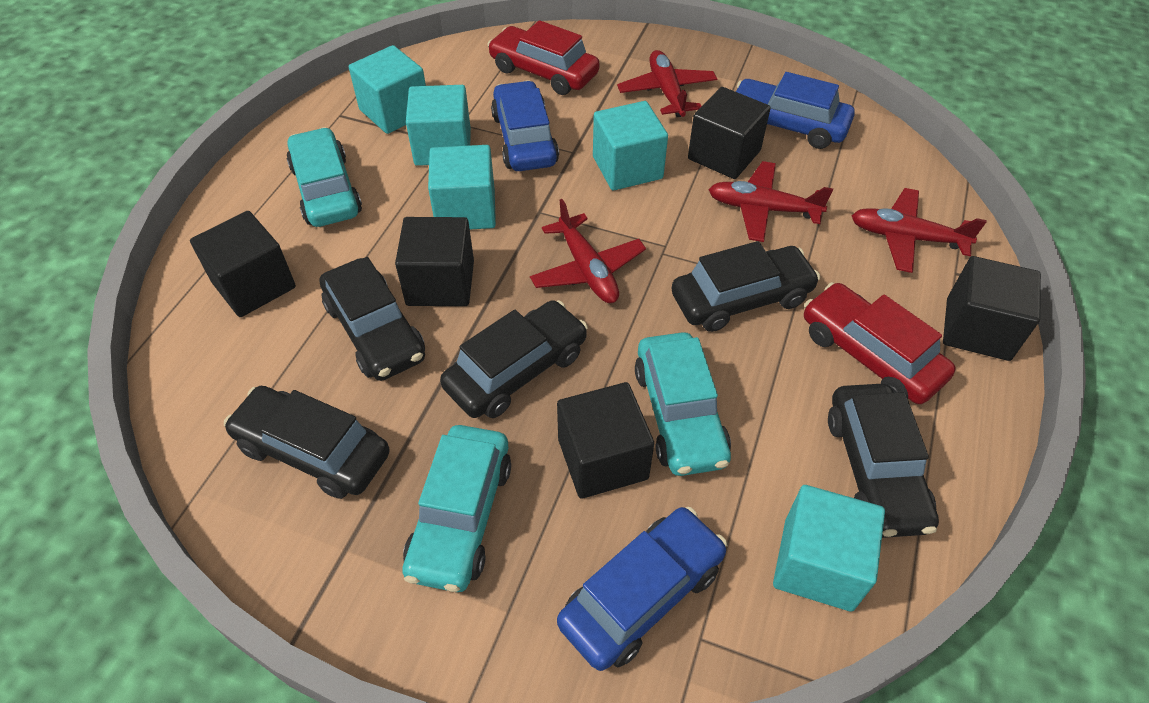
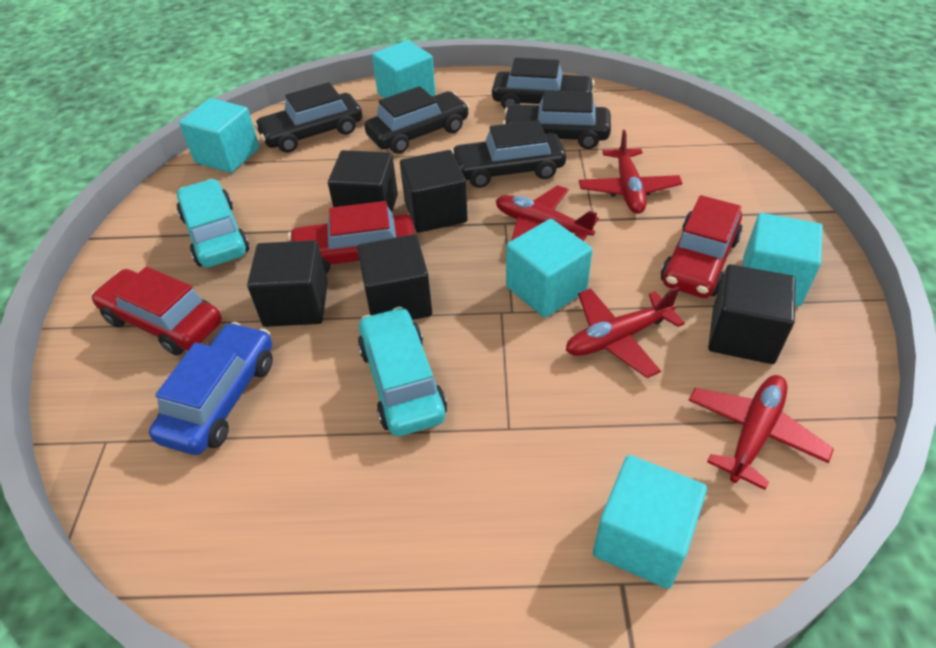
blue car: 3 -> 1
red car: 2 -> 3
turquoise car: 3 -> 2

